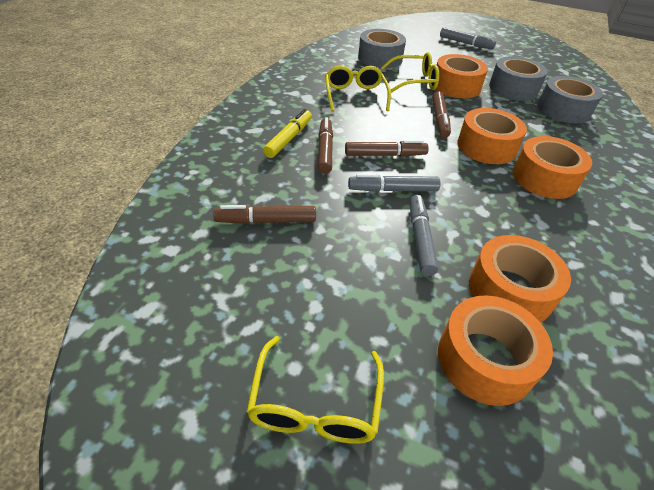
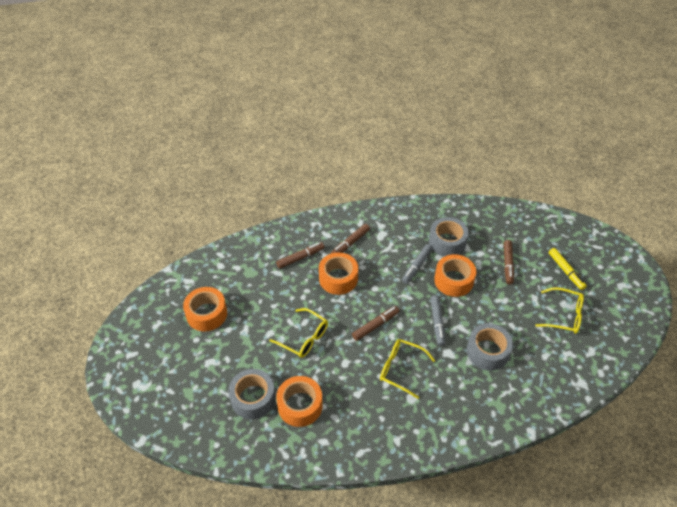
grey marker: 3 -> 2
orange tape: 5 -> 4

